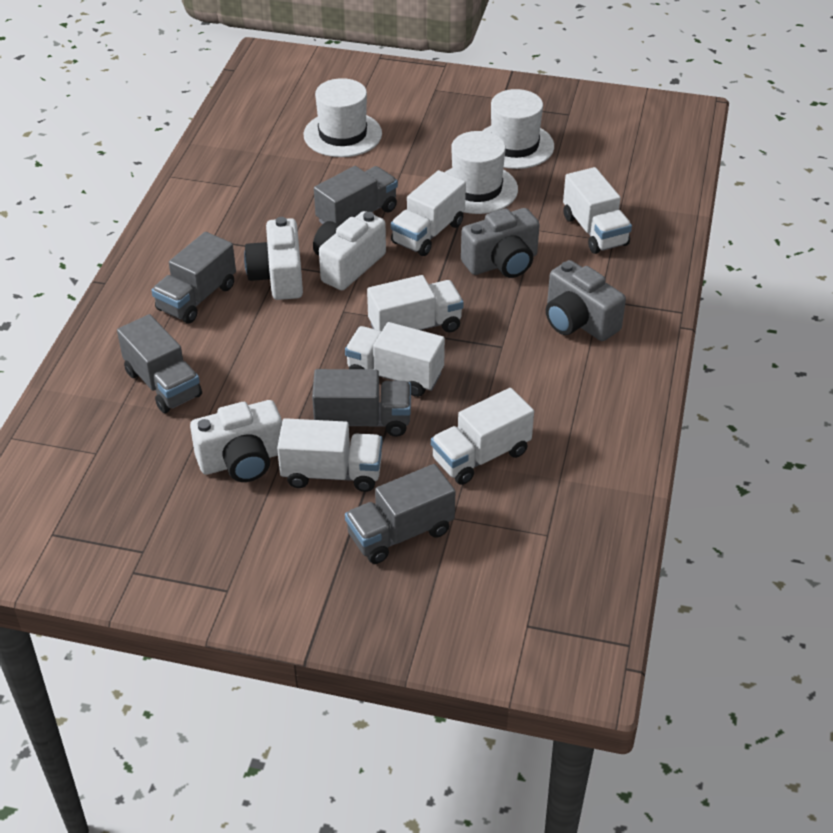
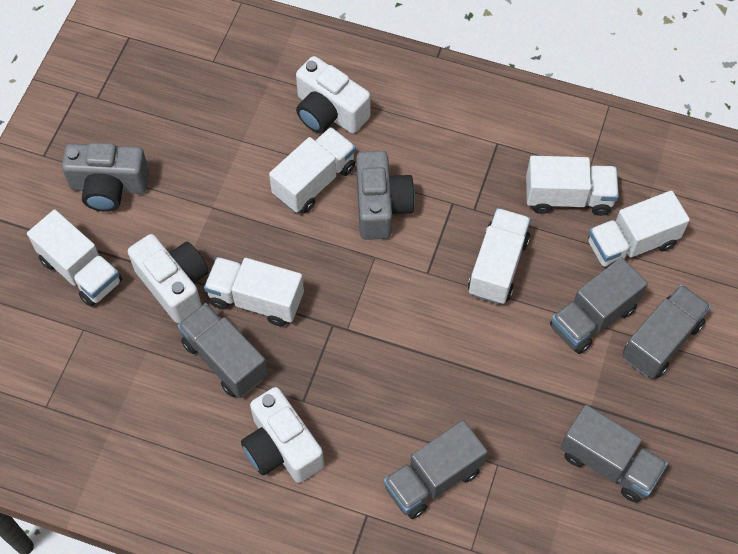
white hat: 3 -> 0

